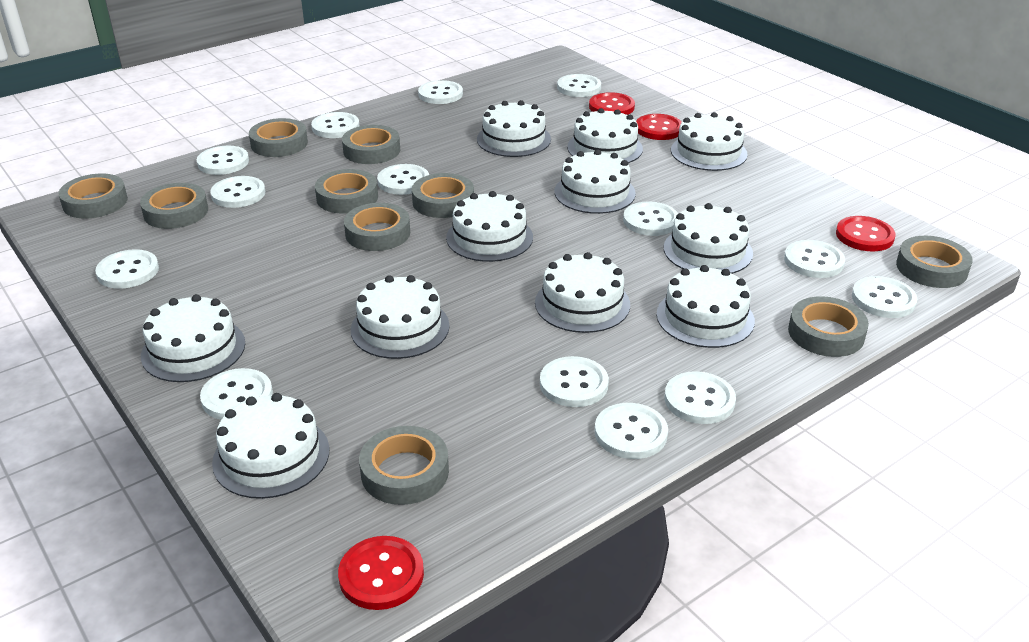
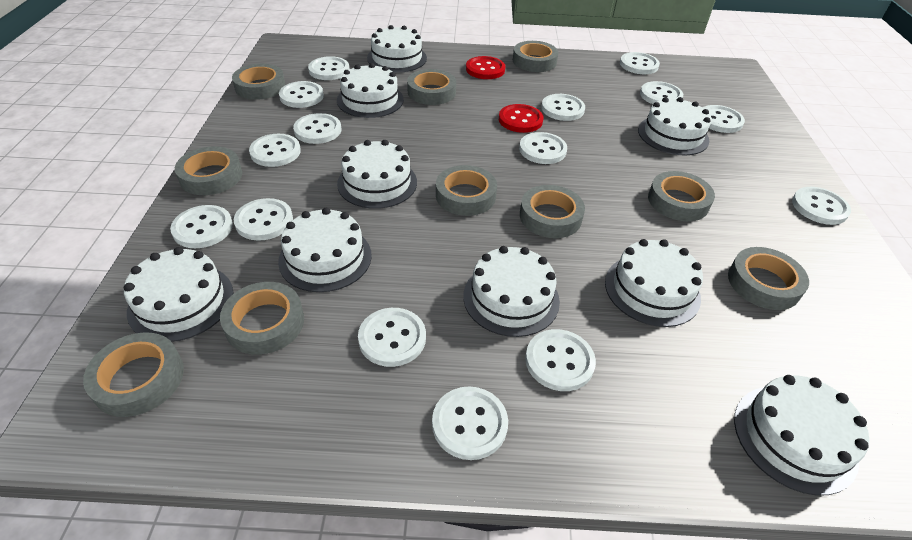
red button: 4 -> 2
white button: 14 -> 15
white cake: 11 -> 9

